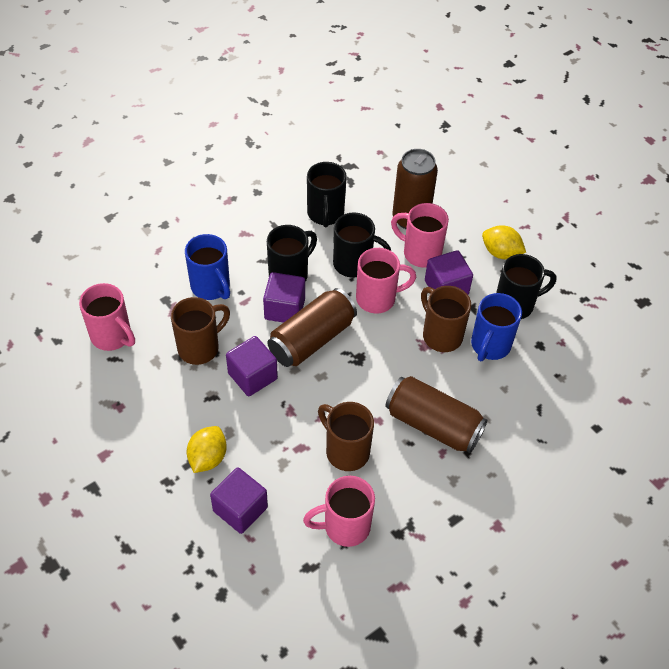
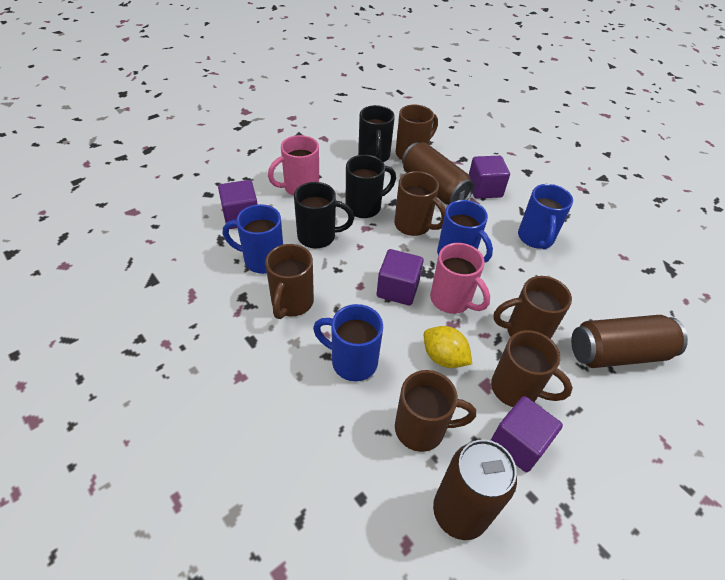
black mug: 4 -> 3
blue mug: 2 -> 4
brown mug: 3 -> 6
pink mug: 4 -> 2
yellow lemon: 2 -> 1

